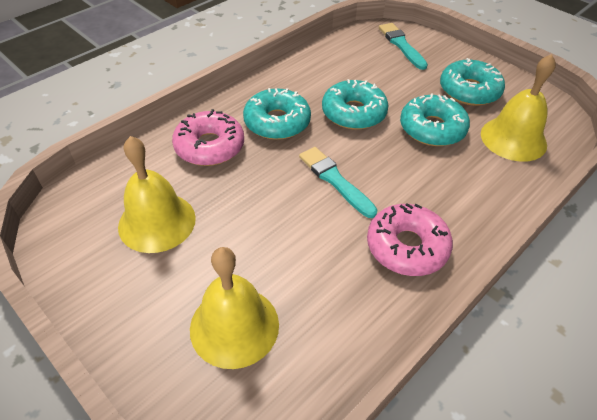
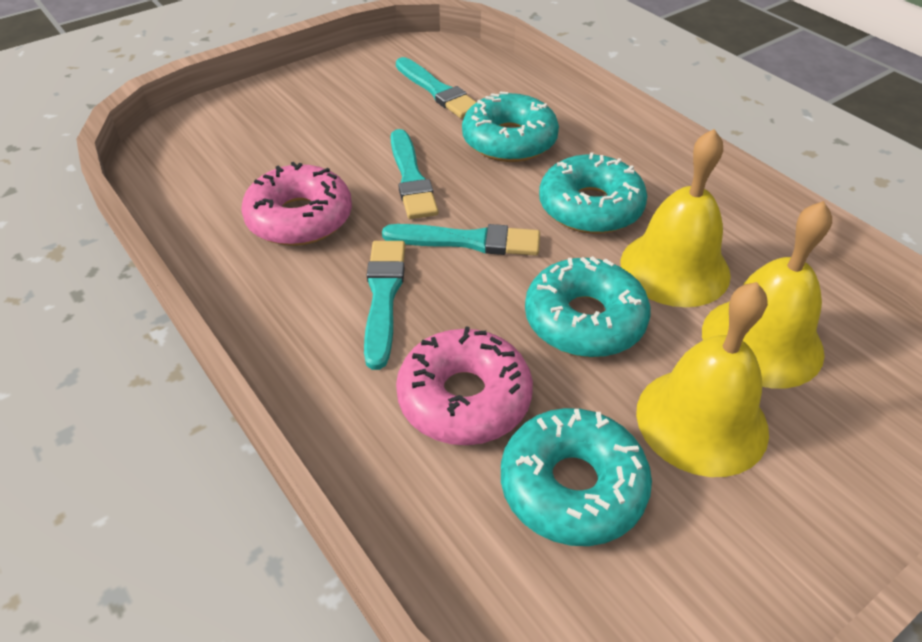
turquoise brush: 2 -> 4

